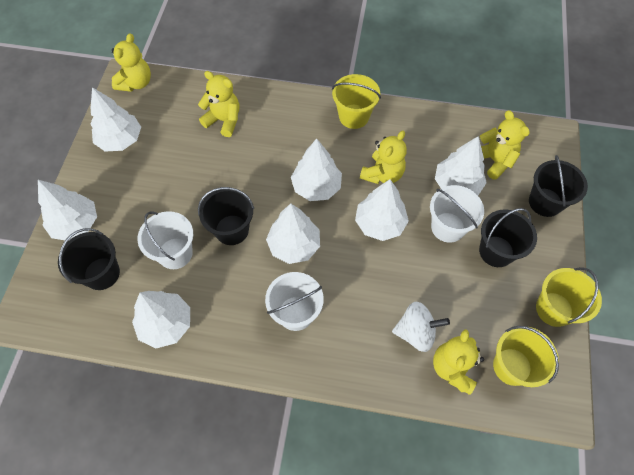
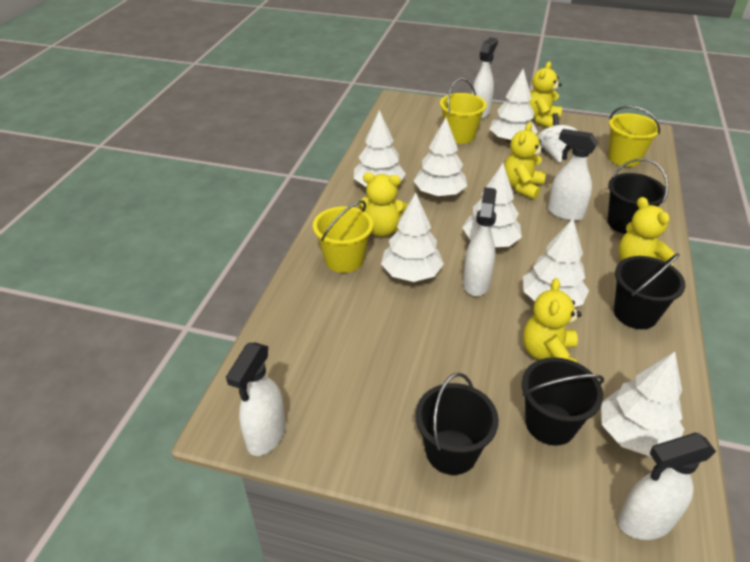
white bucket: 3 -> 0
white spray bottle: 0 -> 5

